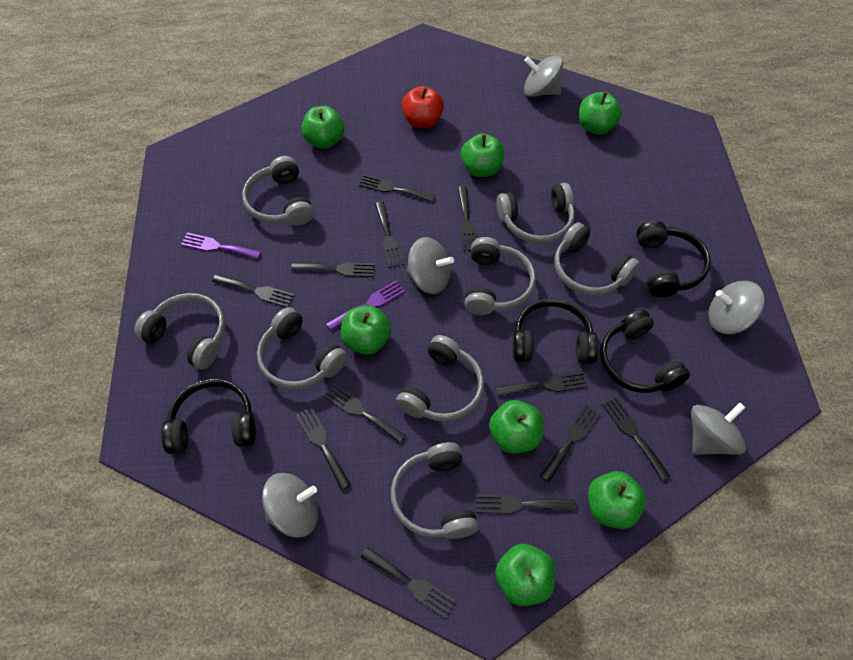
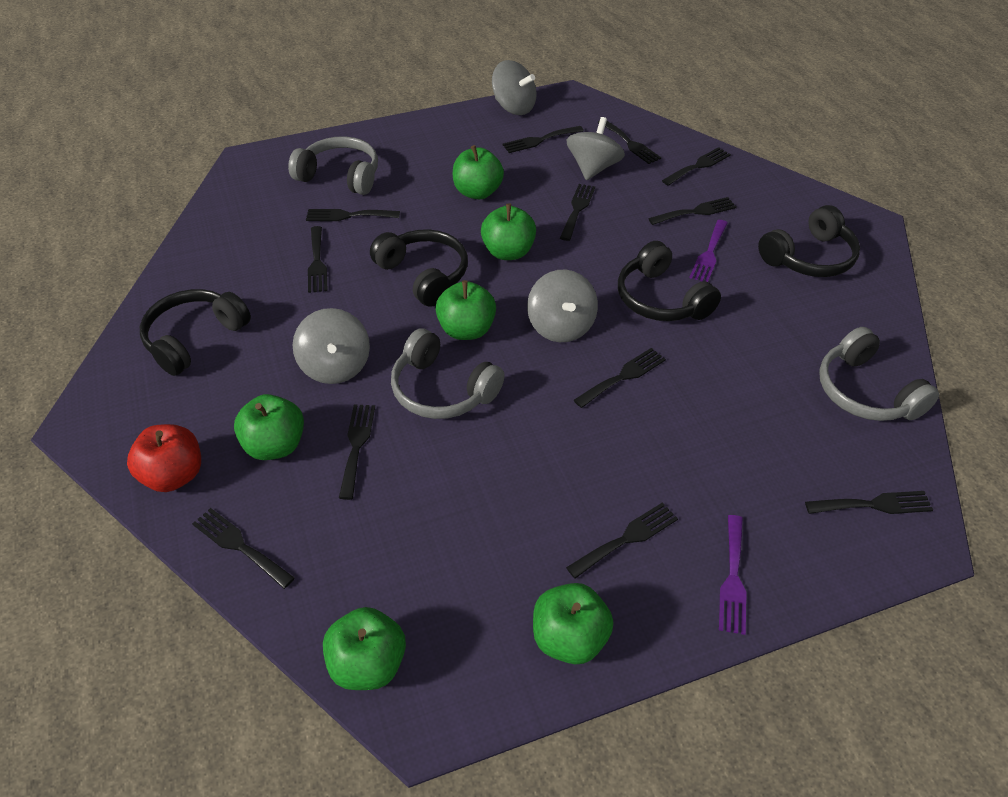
green apple: 7 -> 6
grey headphones: 8 -> 3
grey spinning top: 5 -> 4

